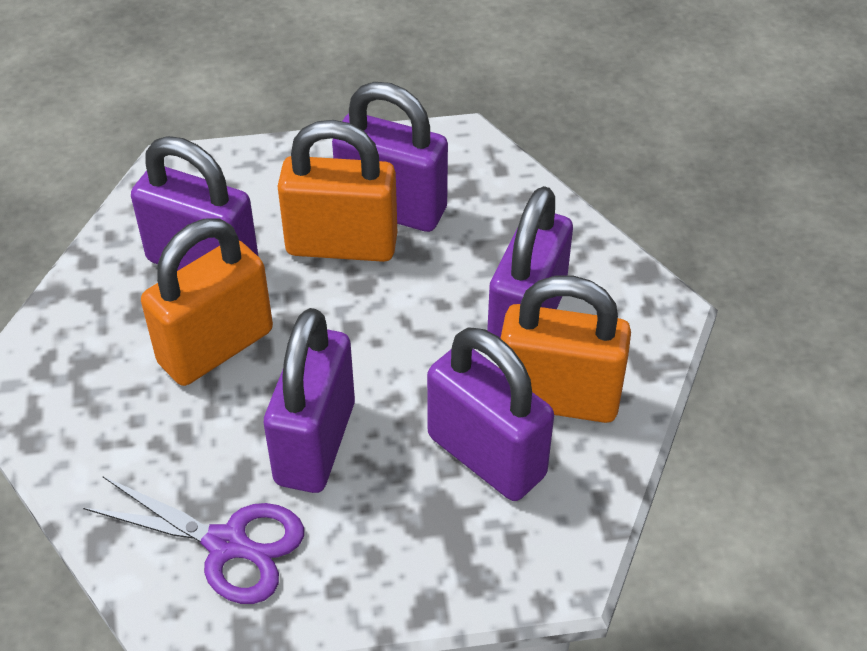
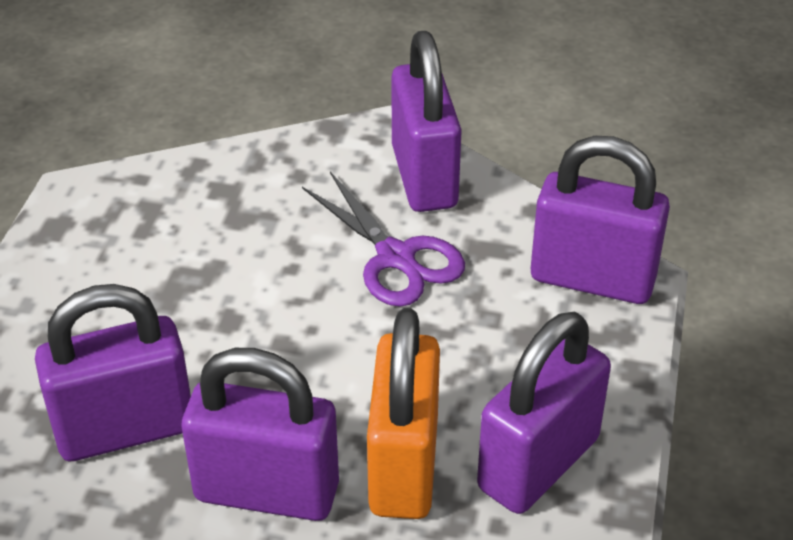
orange padlock: 3 -> 1

